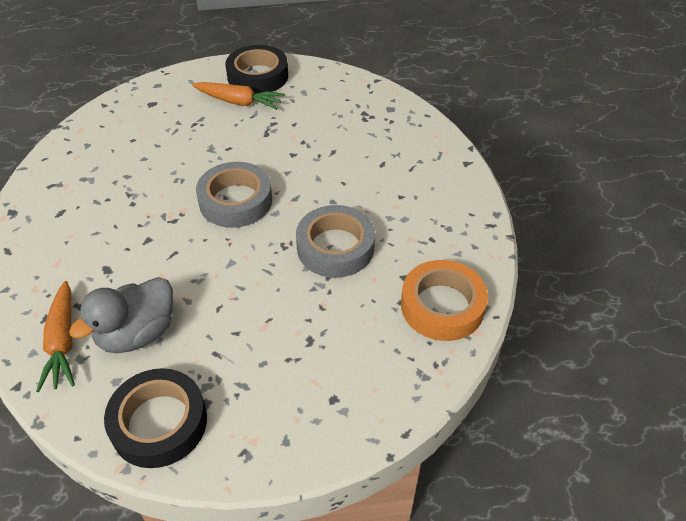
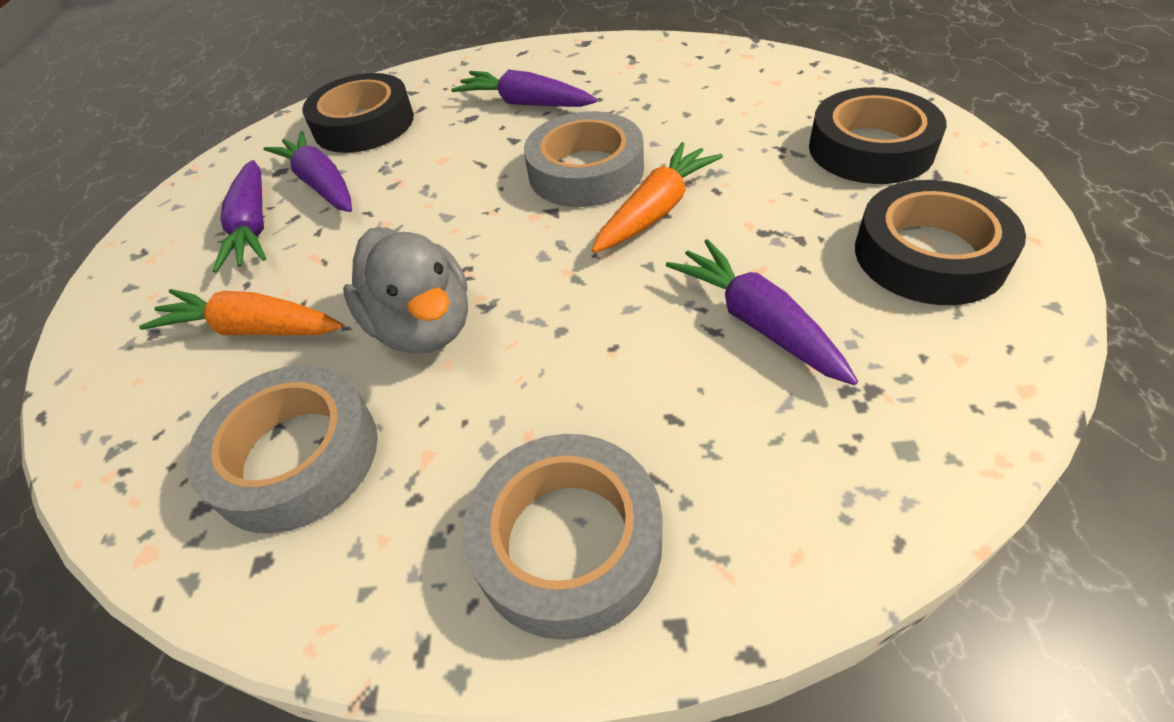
black tape: 2 -> 3
grey tape: 2 -> 3
orange tape: 1 -> 0
purple carrot: 0 -> 4

